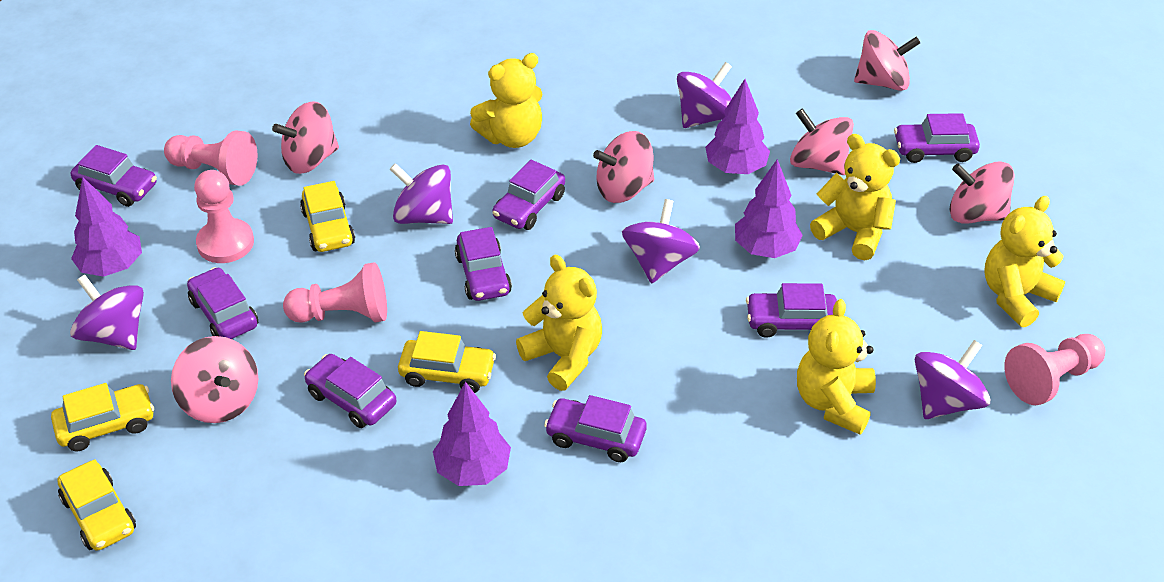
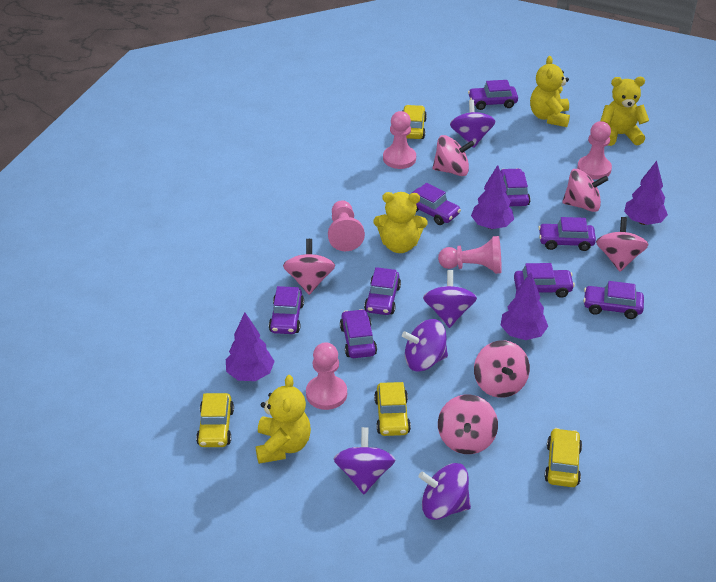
pink pawn: 4 -> 5
purple car: 8 -> 9
yellow teddy bear: 5 -> 4

